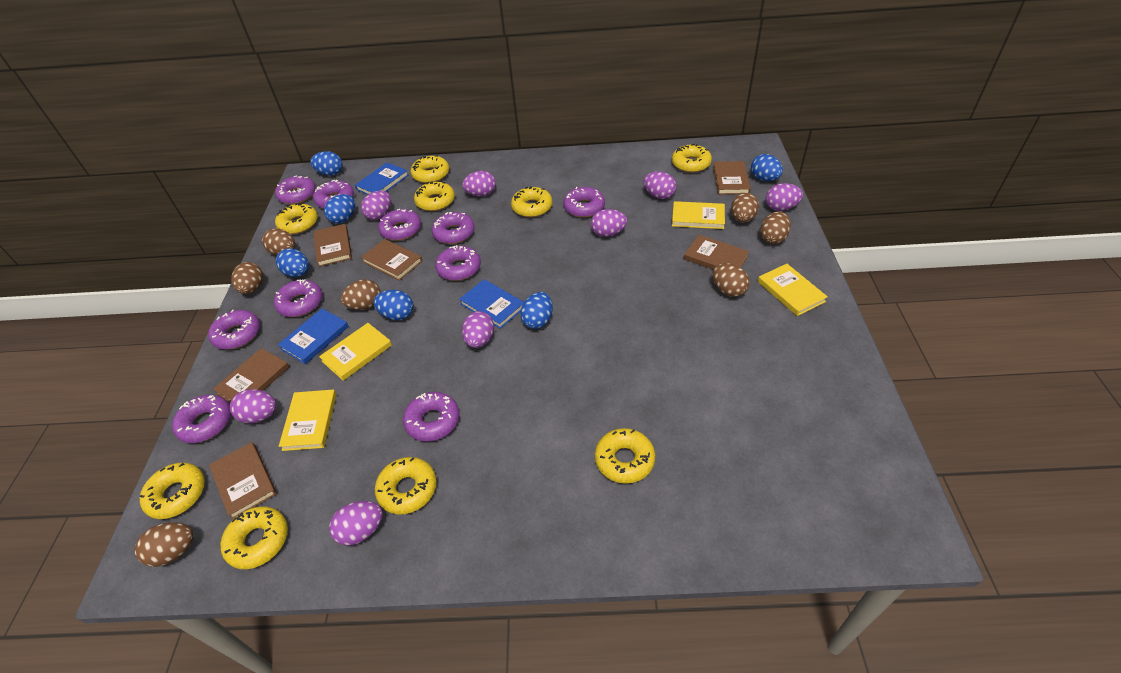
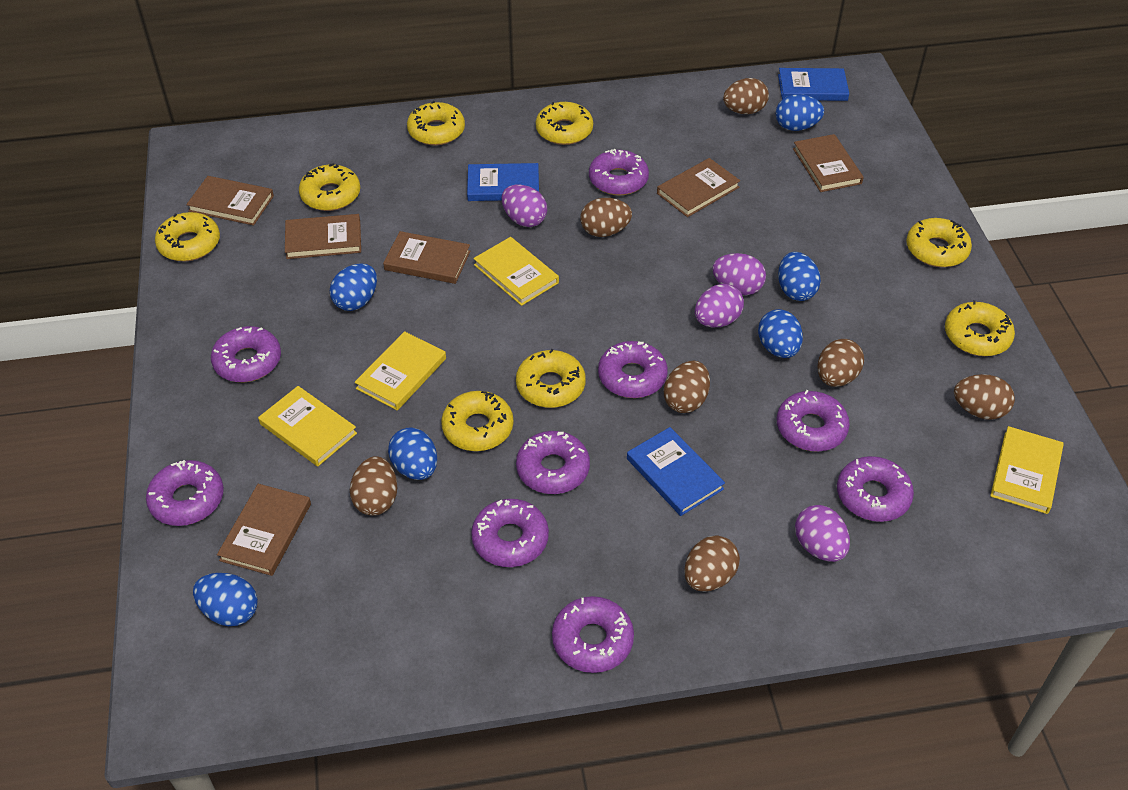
purple donut: 10 -> 9
purple egg: 8 -> 4
yellow donut: 9 -> 8

